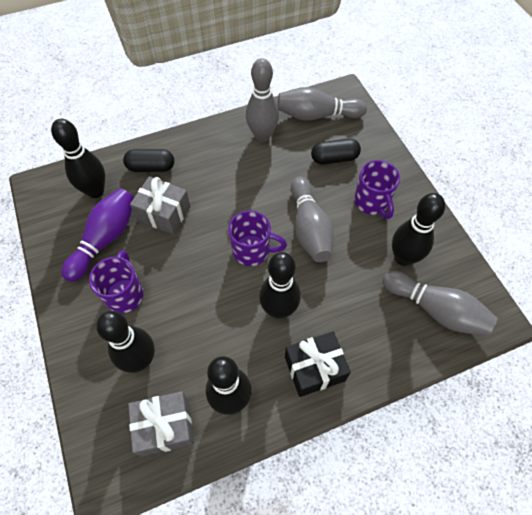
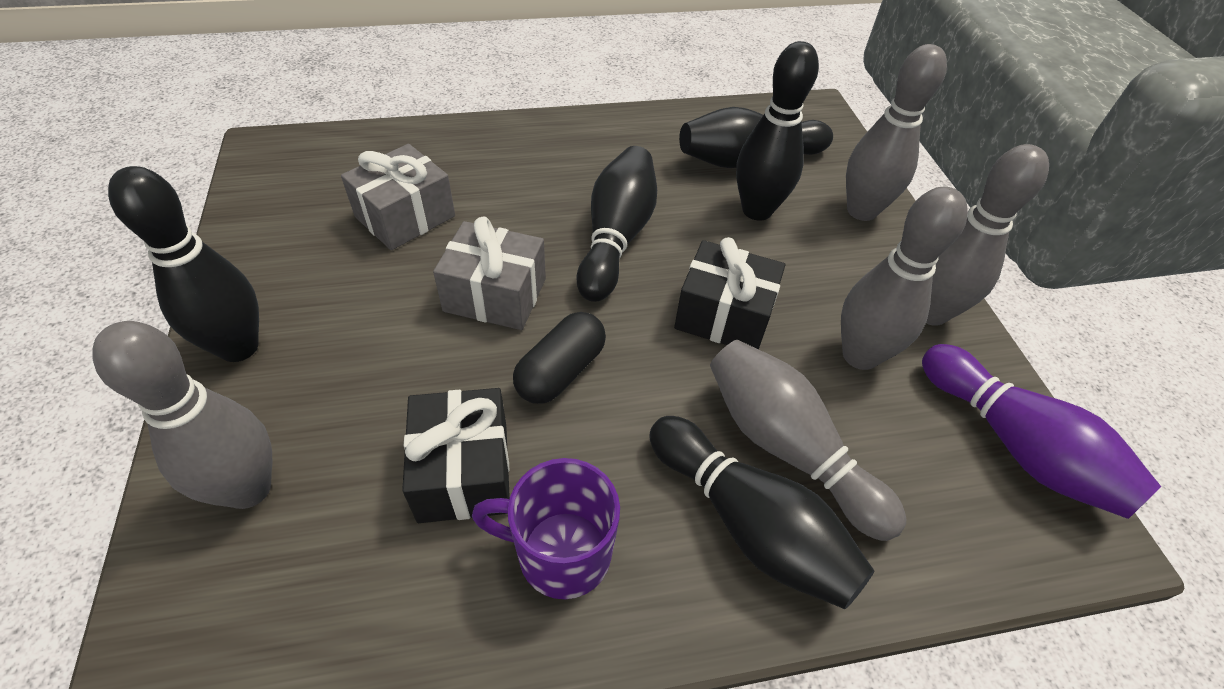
black capsule: 2 -> 1
black gift: 1 -> 2
grey bowling pin: 4 -> 5
purple mug: 3 -> 1

